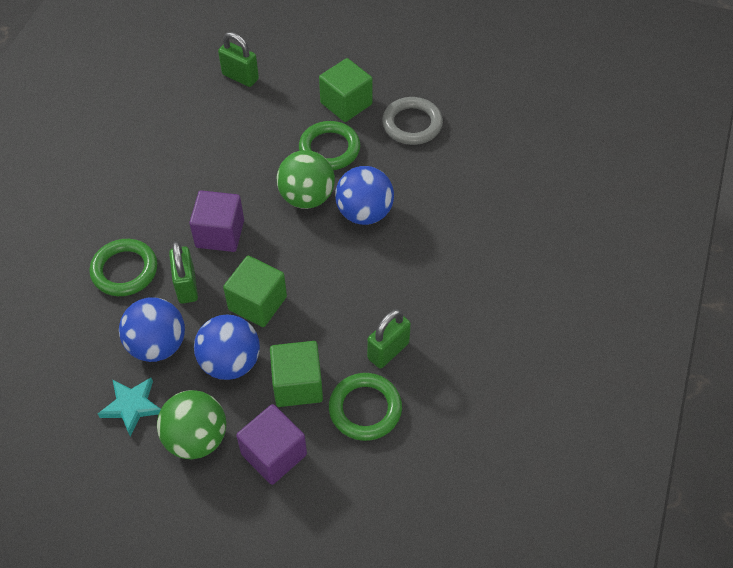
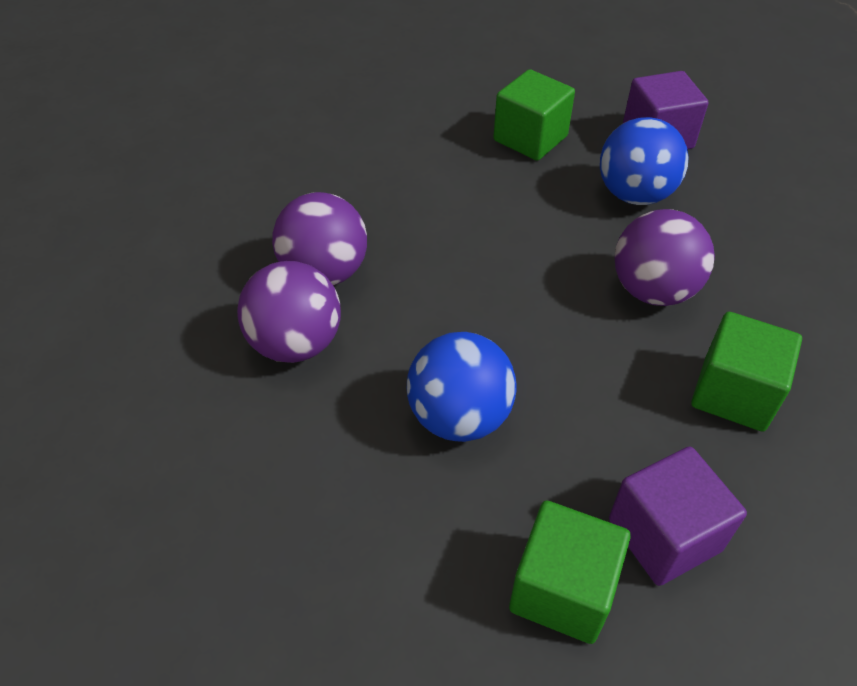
blue ball: 3 -> 2
green ball: 2 -> 0
green padlock: 3 -> 0
green ring: 3 -> 0
grey ring: 1 -> 0
purple ball: 0 -> 3
turquoise star: 1 -> 0

